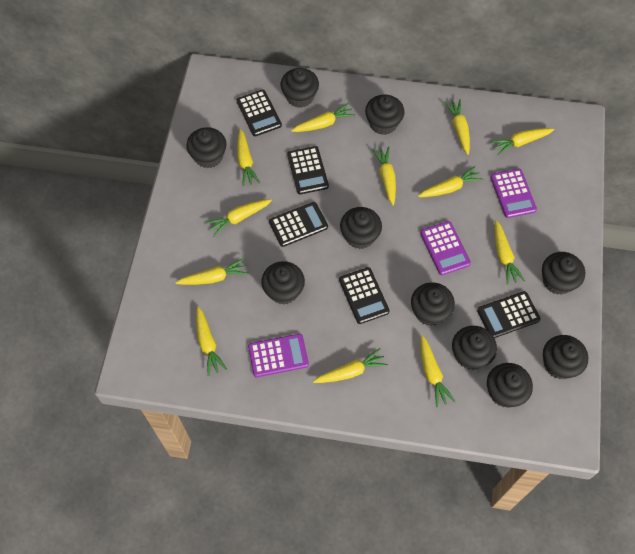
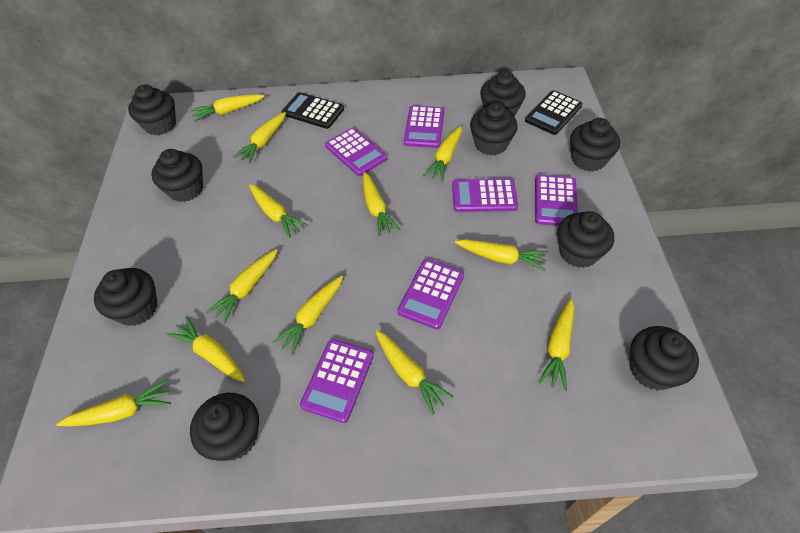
black calculator: 5 -> 2
black cupcake: 10 -> 9
purple calculator: 3 -> 6

